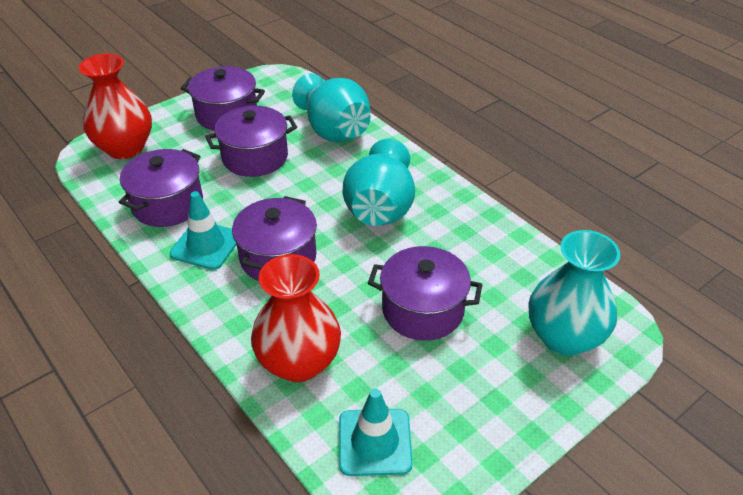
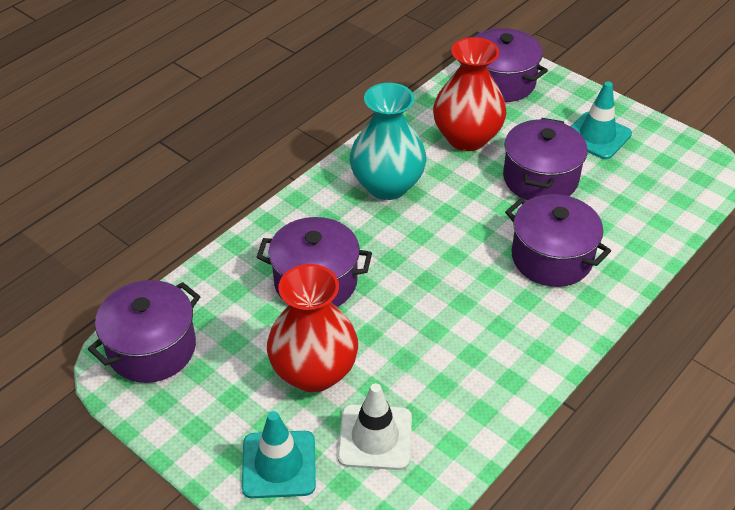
turquoise vase: 3 -> 1
white traffic cone: 0 -> 1

